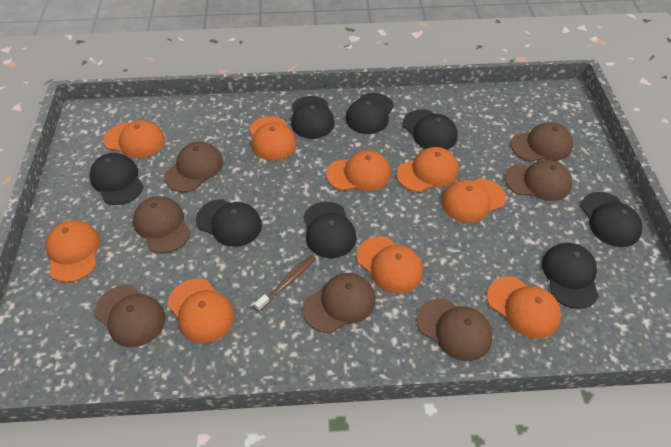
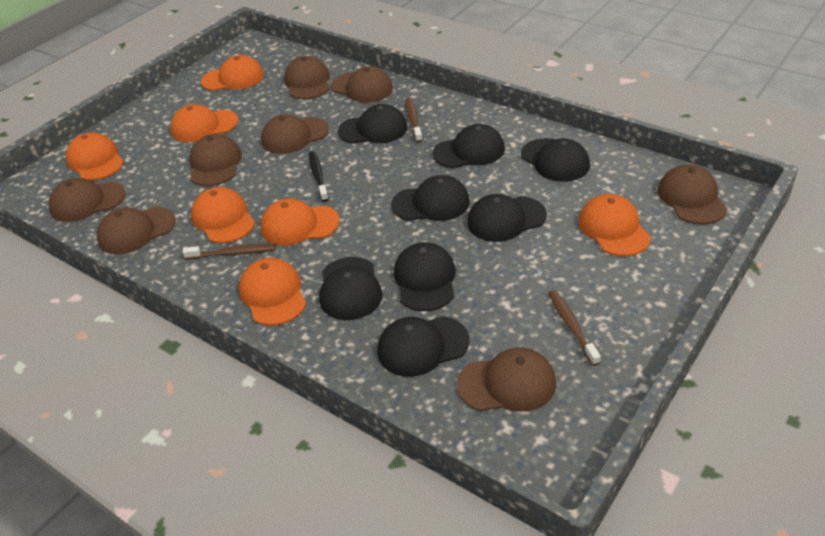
black toothbrush: 0 -> 1
brown cap: 7 -> 8
brown toothbrush: 1 -> 3
orange cap: 9 -> 7

